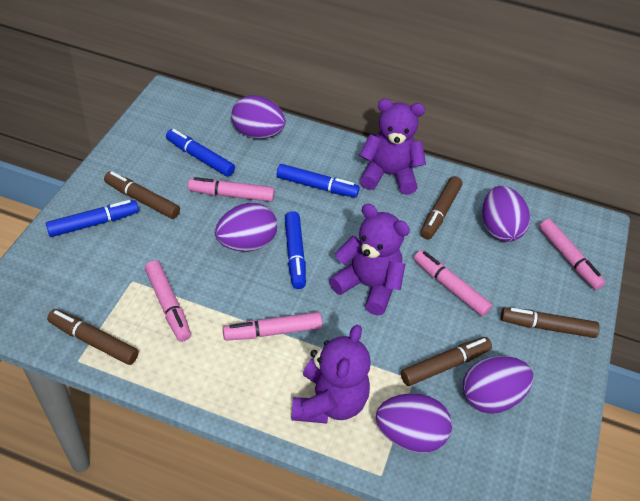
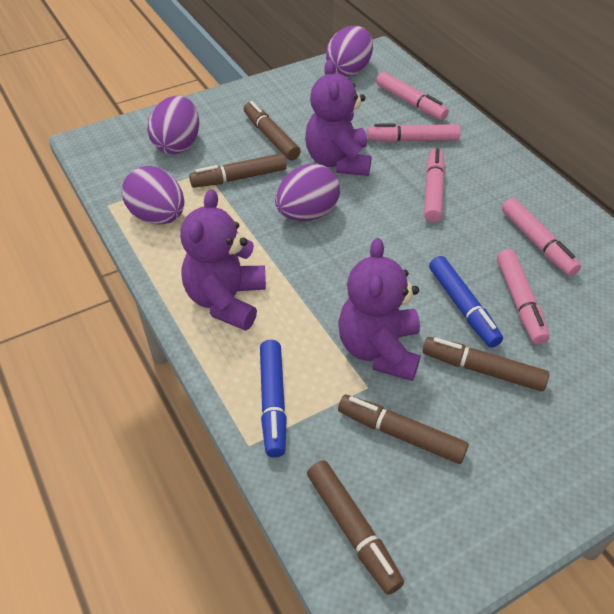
blue marker: 4 -> 2
purple egg: 5 -> 4

